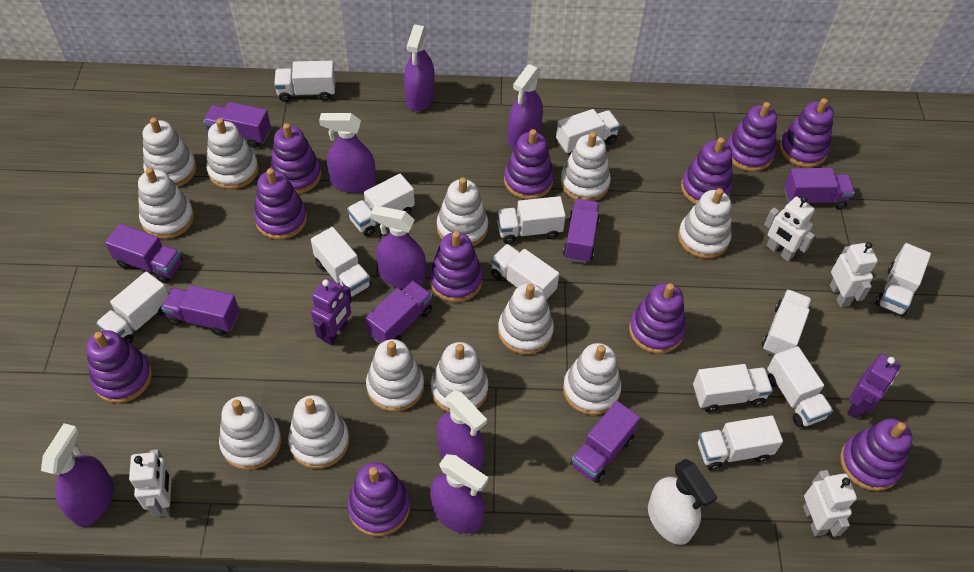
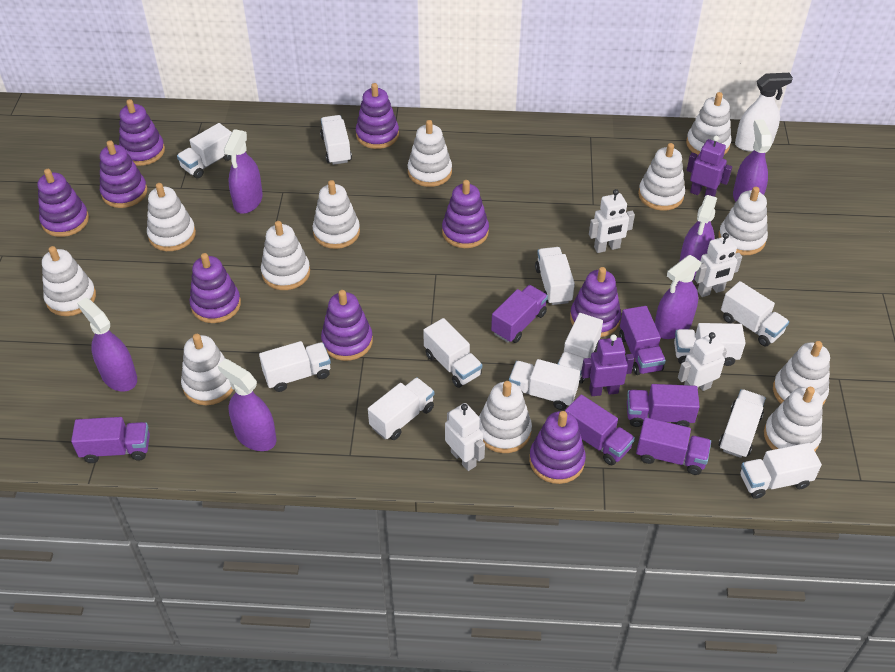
purple spray bottle: 7 -> 6
purple stacking toy: 11 -> 9
purple truck: 7 -> 6

